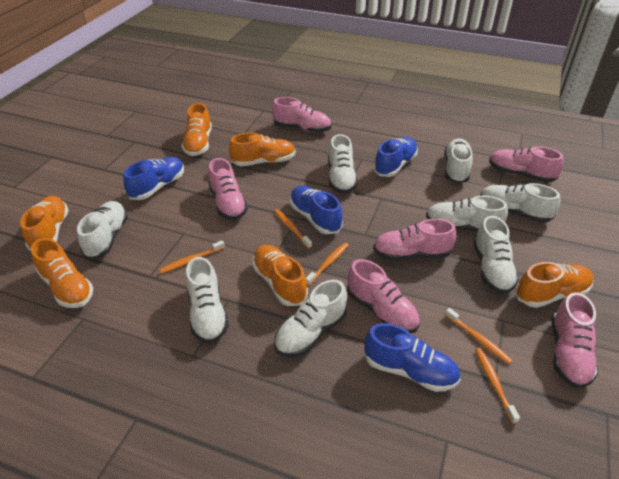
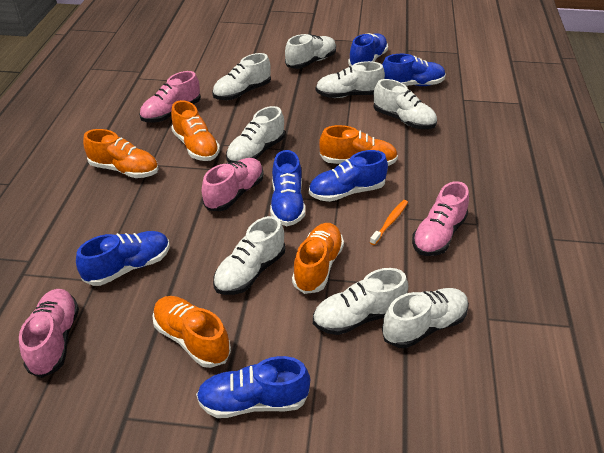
blue shoe: 4 -> 6
orange shoe: 6 -> 5
orange toothbrush: 5 -> 1
pink shoe: 6 -> 4

